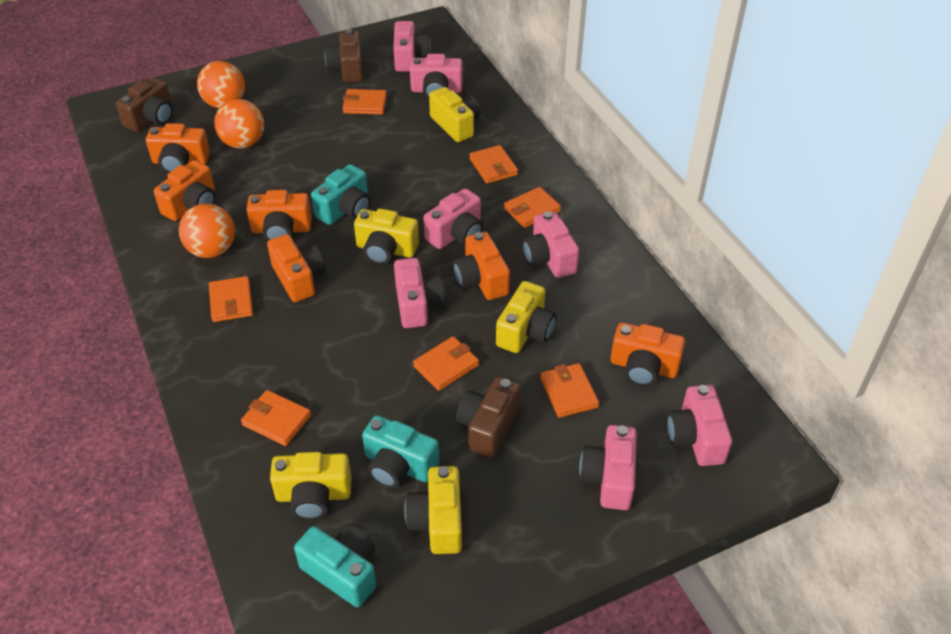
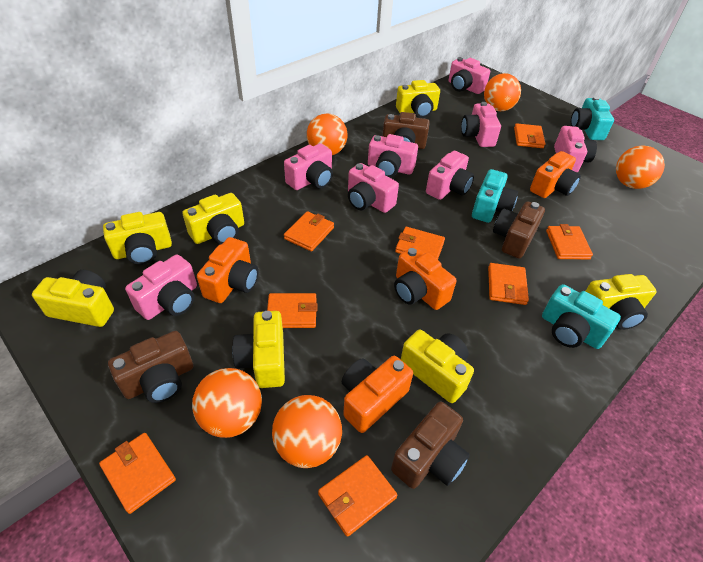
brown camera: 3 -> 4
orange ball: 3 -> 5
orange camera: 6 -> 4
orange wallet: 7 -> 8
pink camera: 7 -> 8
yellow camera: 5 -> 7

